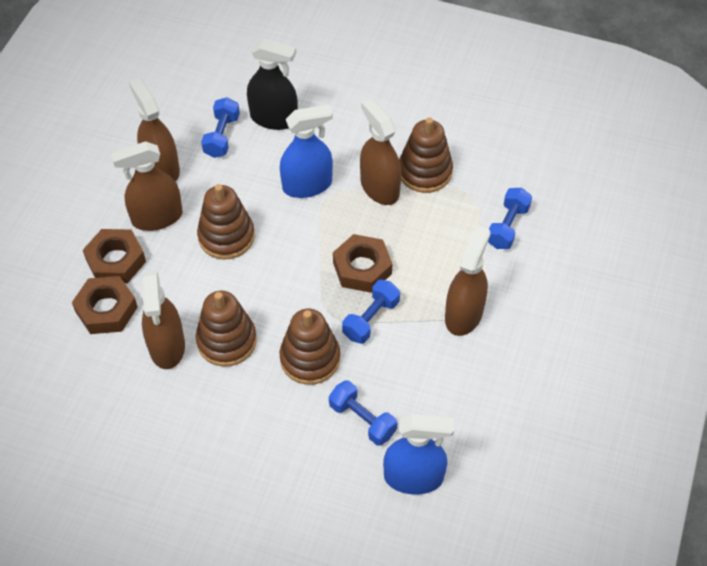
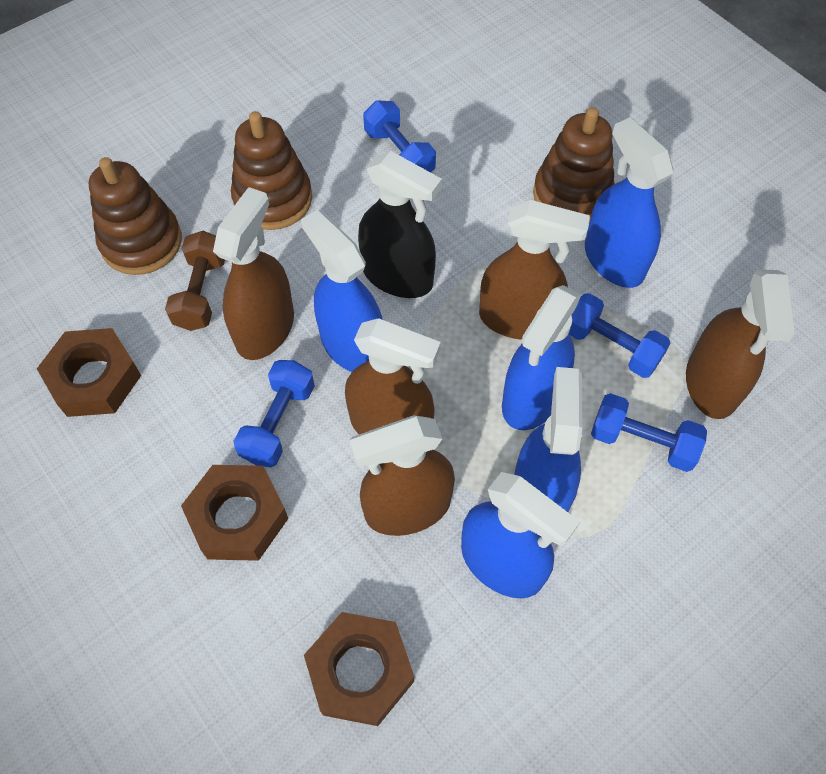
blue spray bottle: 2 -> 5
brown dumbbell: 0 -> 1
brown stacking toy: 4 -> 3

